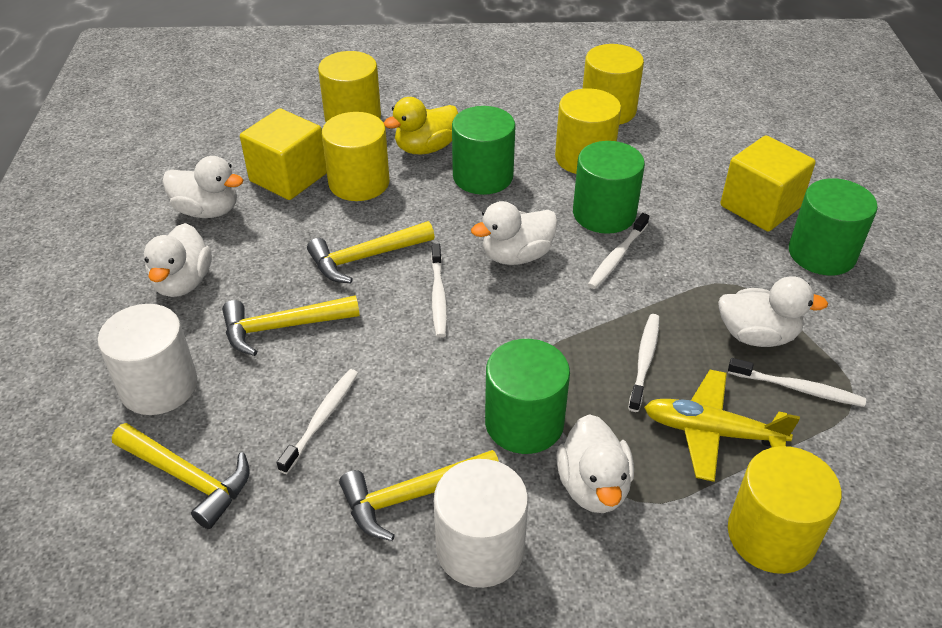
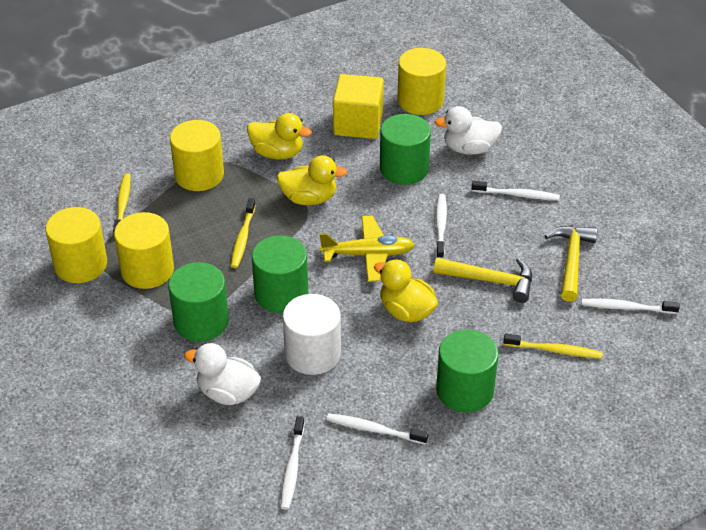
white cylinder: 2 -> 1
white duck: 5 -> 2
yellow cube: 2 -> 1
yellow cylinder: 5 -> 4
yellow duck: 1 -> 3
yellow hammer: 4 -> 2
yellow toothbrush: 0 -> 3

